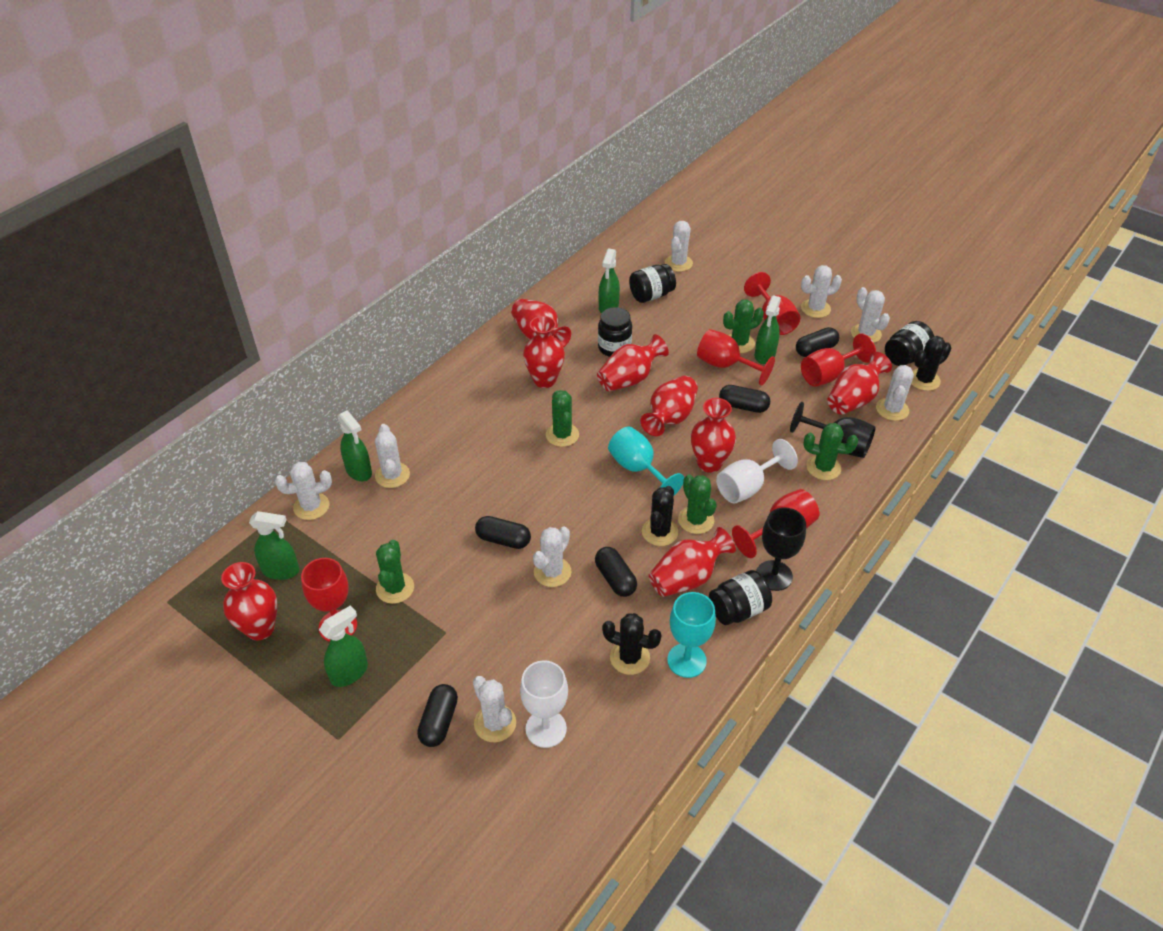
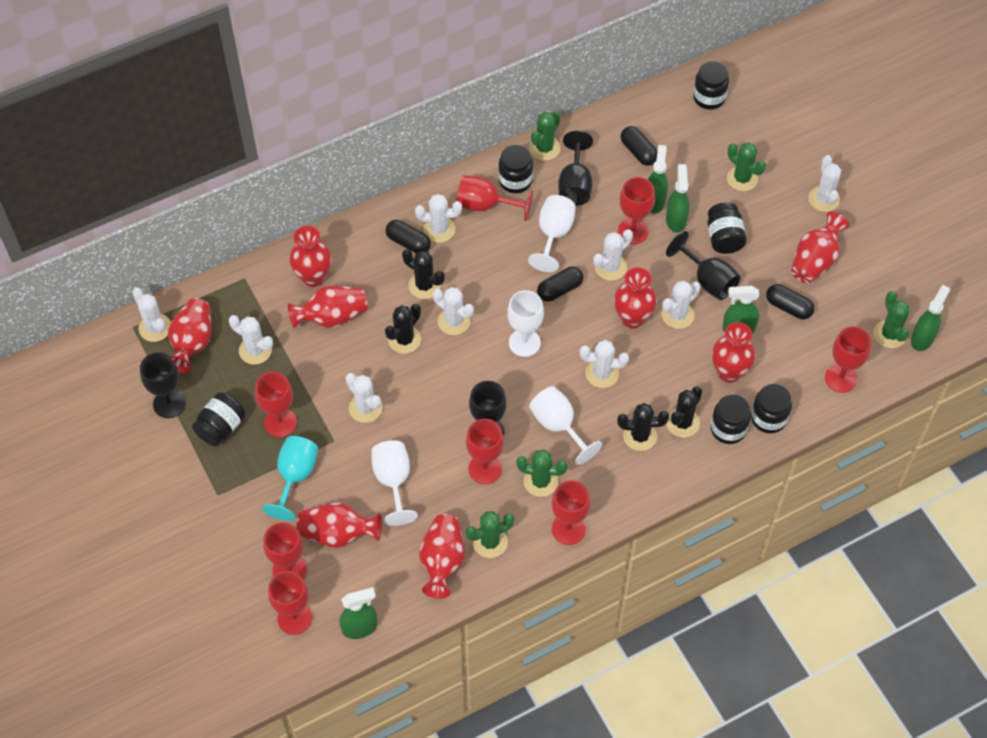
black cactus: 3 -> 4
black capsule: 5 -> 4
black goblet: 2 -> 4
black jar: 4 -> 6
red goblet: 5 -> 8
turquoise goblet: 2 -> 1
white cactus: 8 -> 9
white goblet: 2 -> 4

